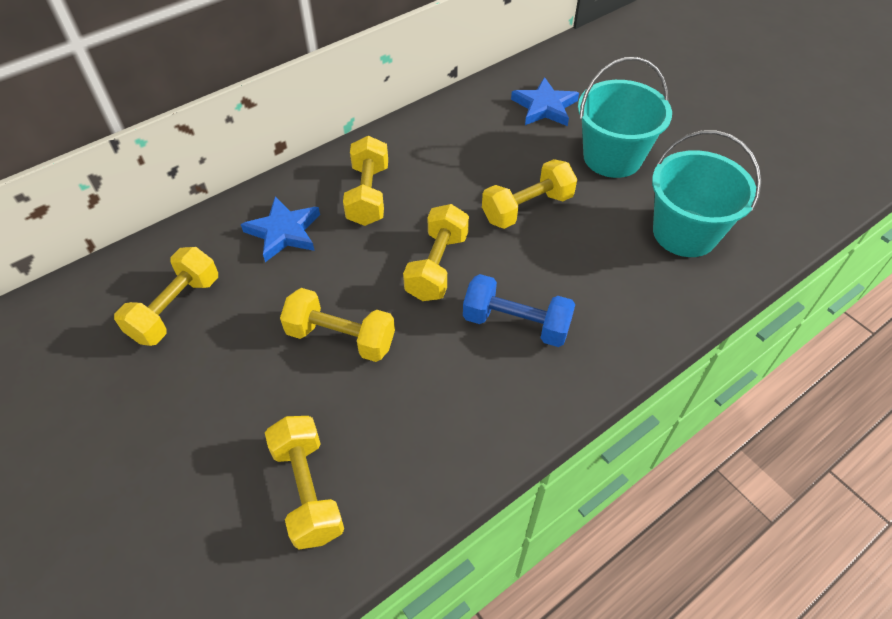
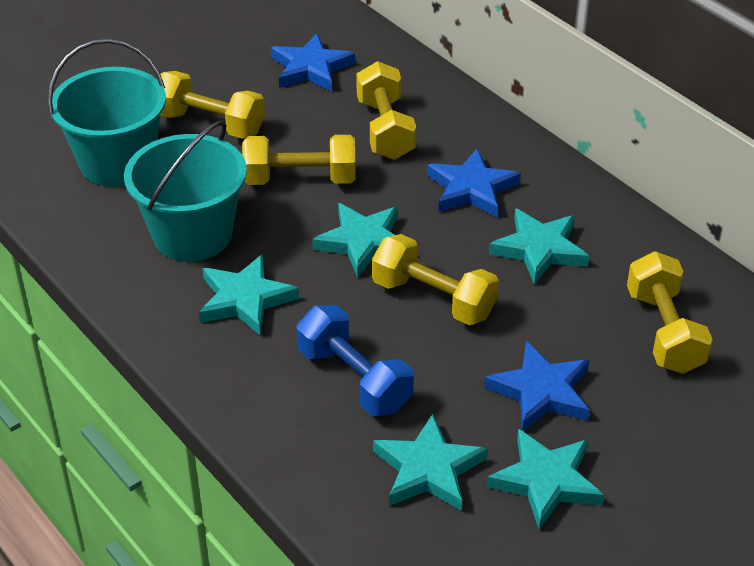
blue star: 2 -> 3
turquoise star: 0 -> 5
yellow dumbbell: 6 -> 5

